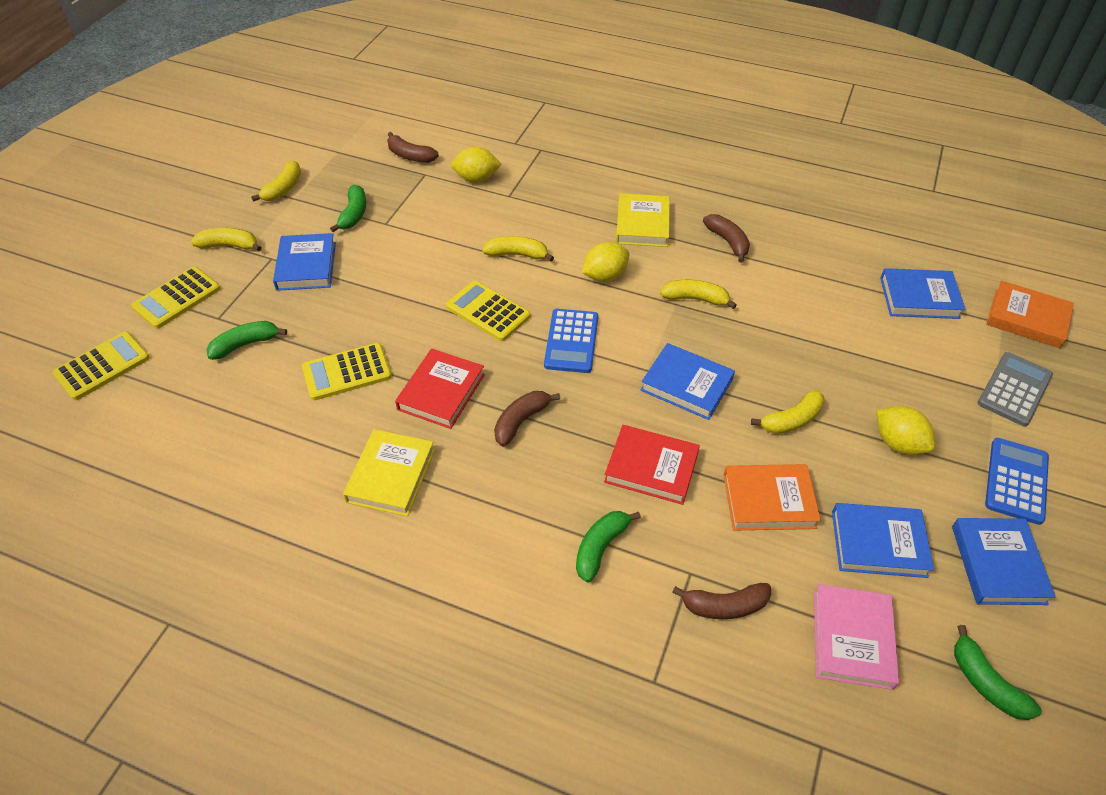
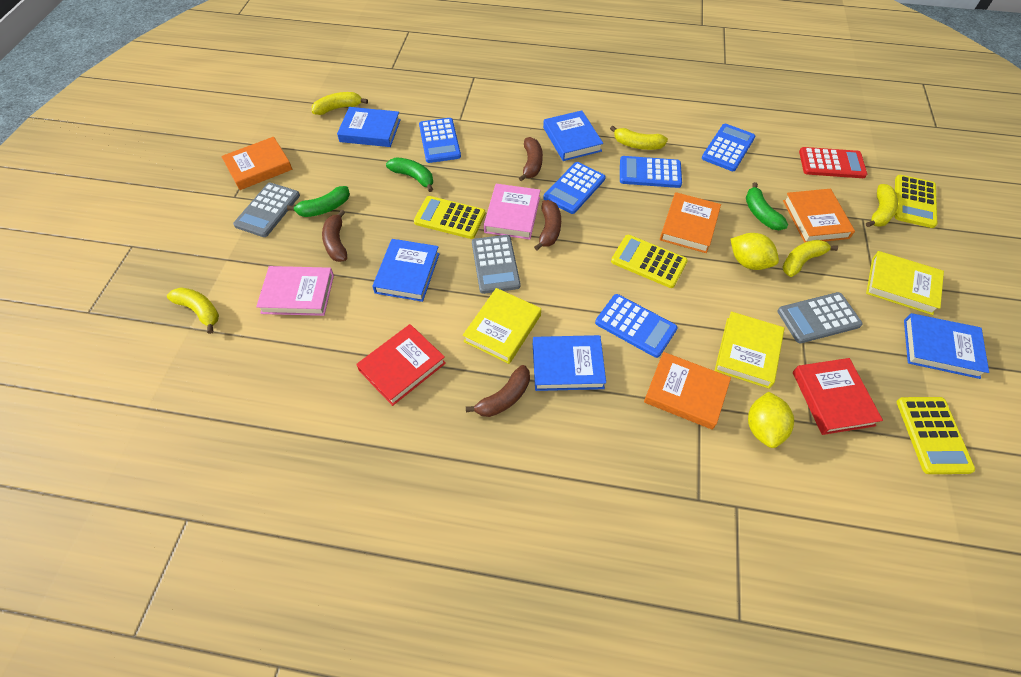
blue calculator: 2 -> 5
green banana: 4 -> 3
grey calculator: 1 -> 3
orange book: 2 -> 4
pink book: 1 -> 2
red calculator: 0 -> 1
yellow book: 2 -> 3
yellow lemon: 3 -> 2

